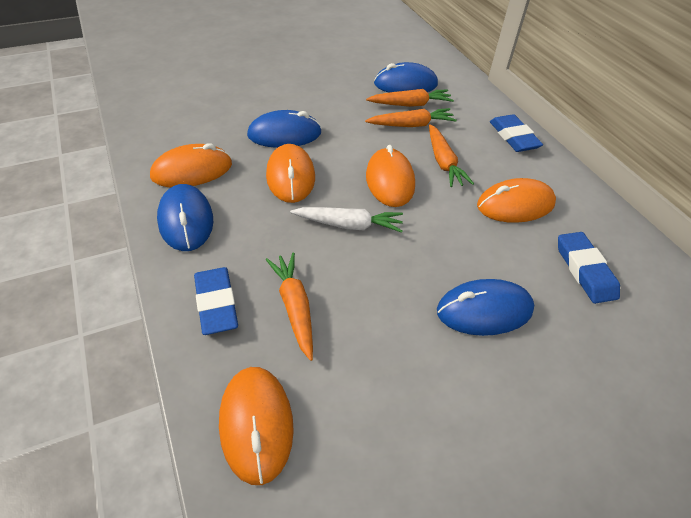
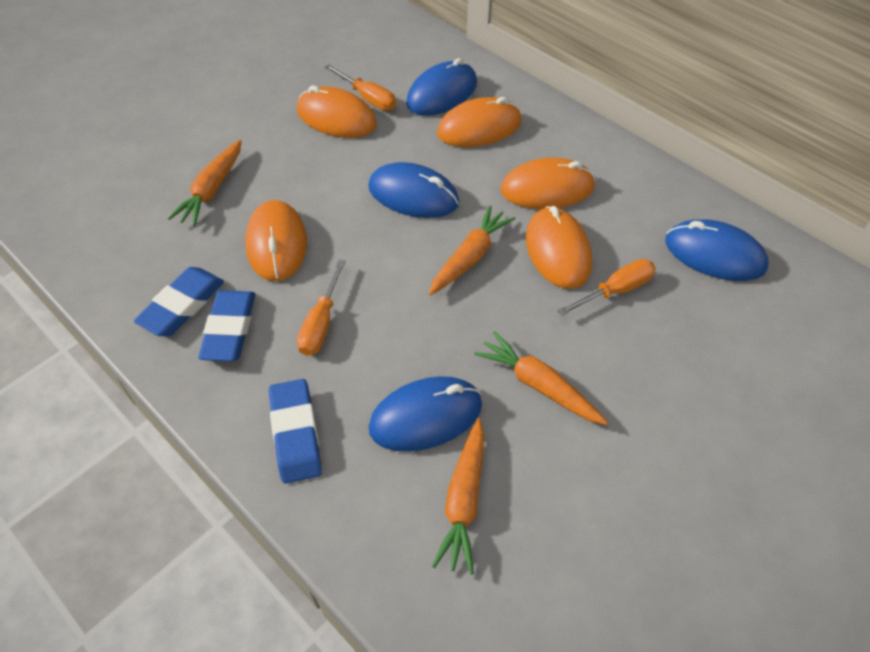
orange screwdriver: 0 -> 3
white carrot: 1 -> 0

